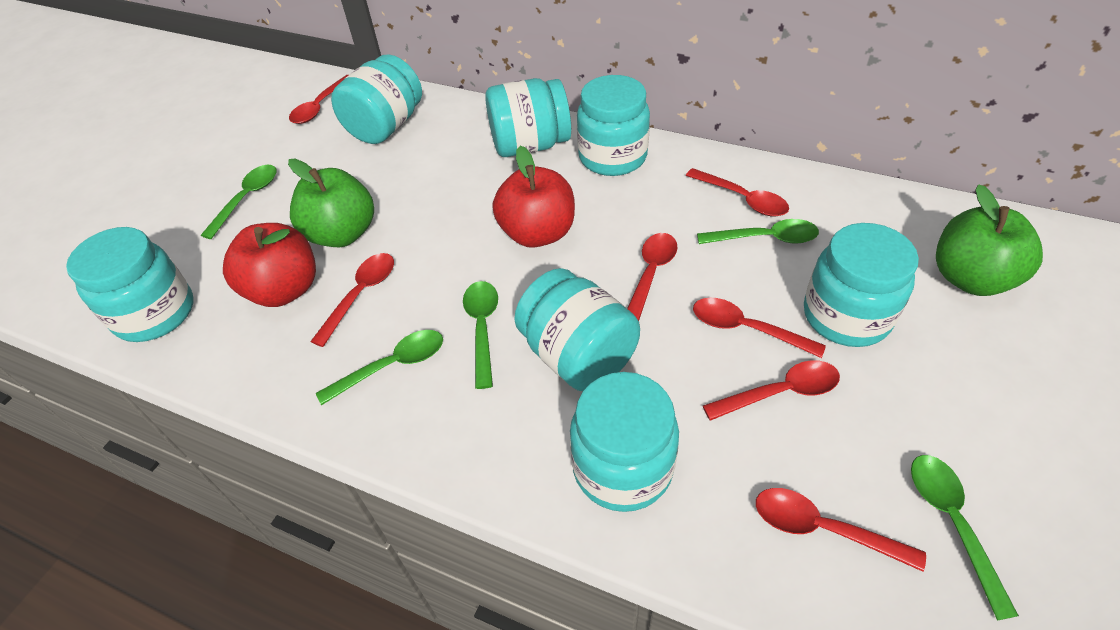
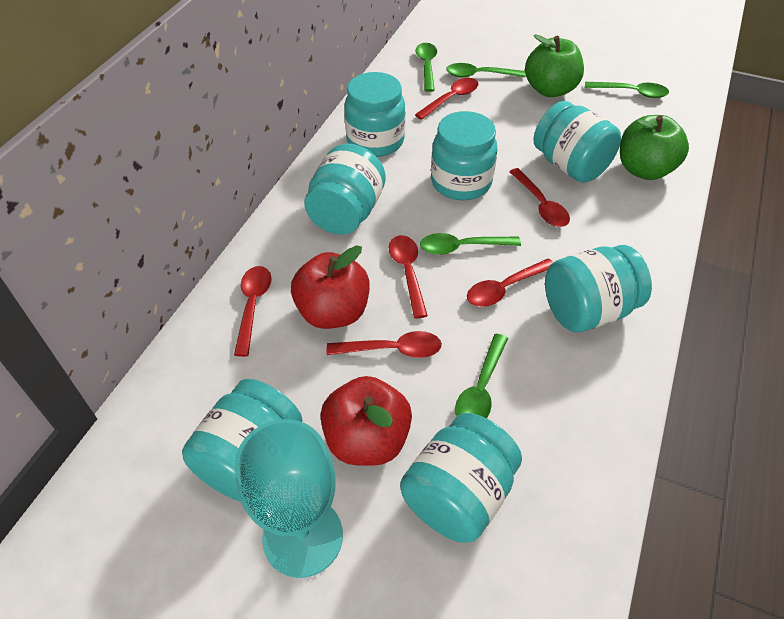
red spoon: 7 -> 6
turquoise goblet: 0 -> 1

